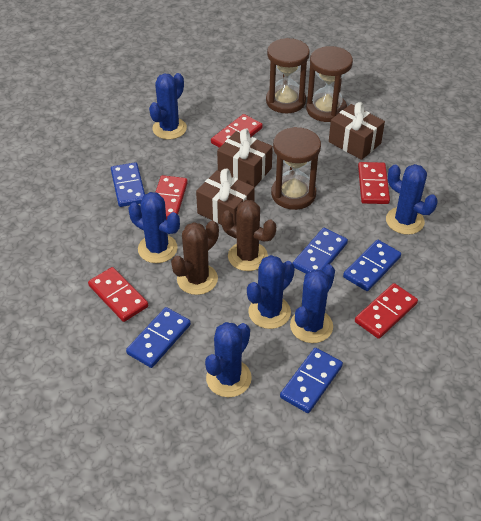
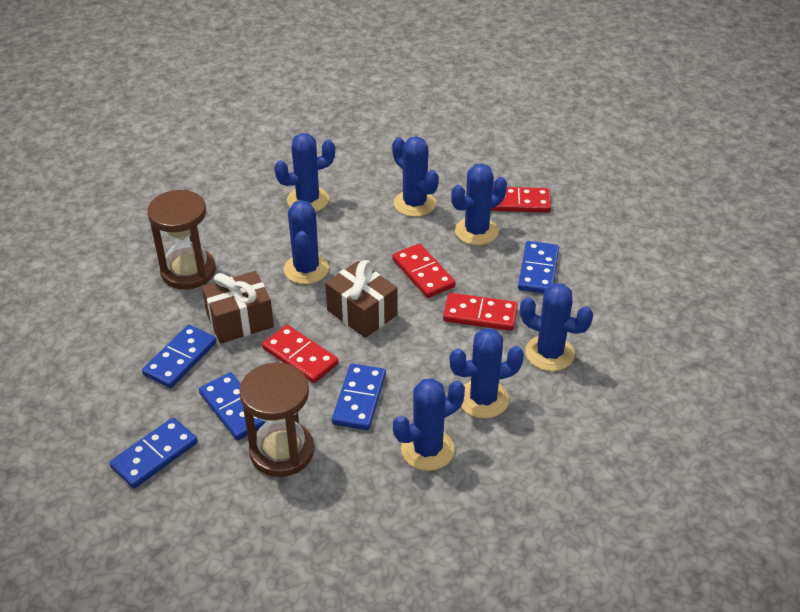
blue cactus: 6 -> 7
brown cactus: 2 -> 0
brown gift: 3 -> 2
brown hourglass: 3 -> 2
red domino: 5 -> 4

